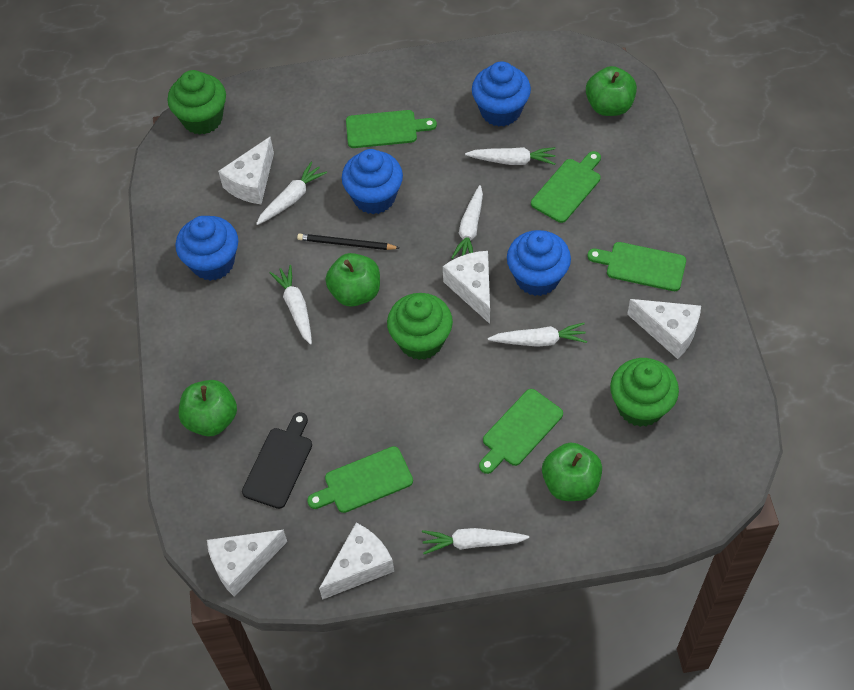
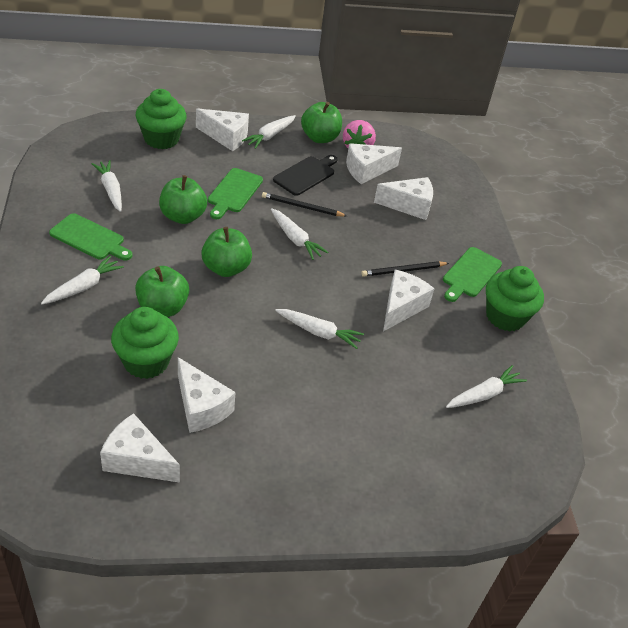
black pencil: 1 -> 2
blue cupcake: 4 -> 0
green cutting board: 5 -> 3
pink strawberry: 0 -> 1
white cheese: 5 -> 6

